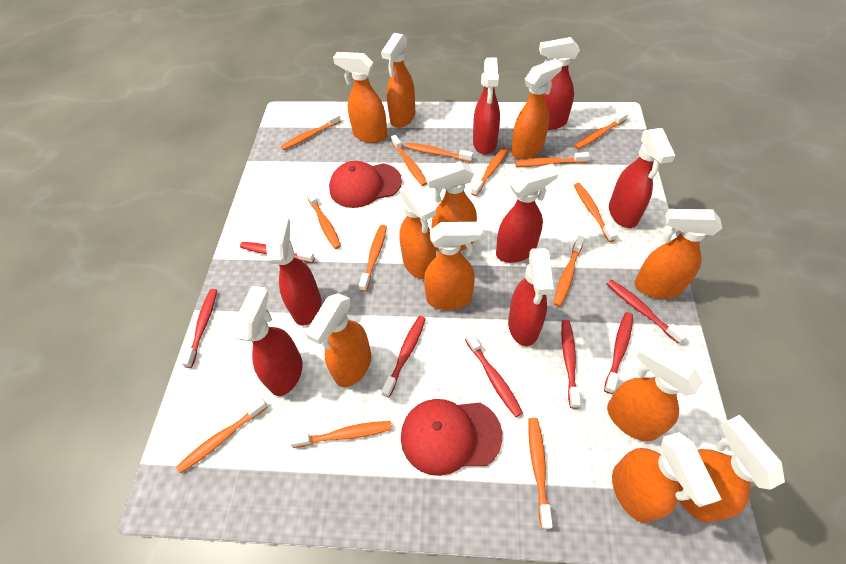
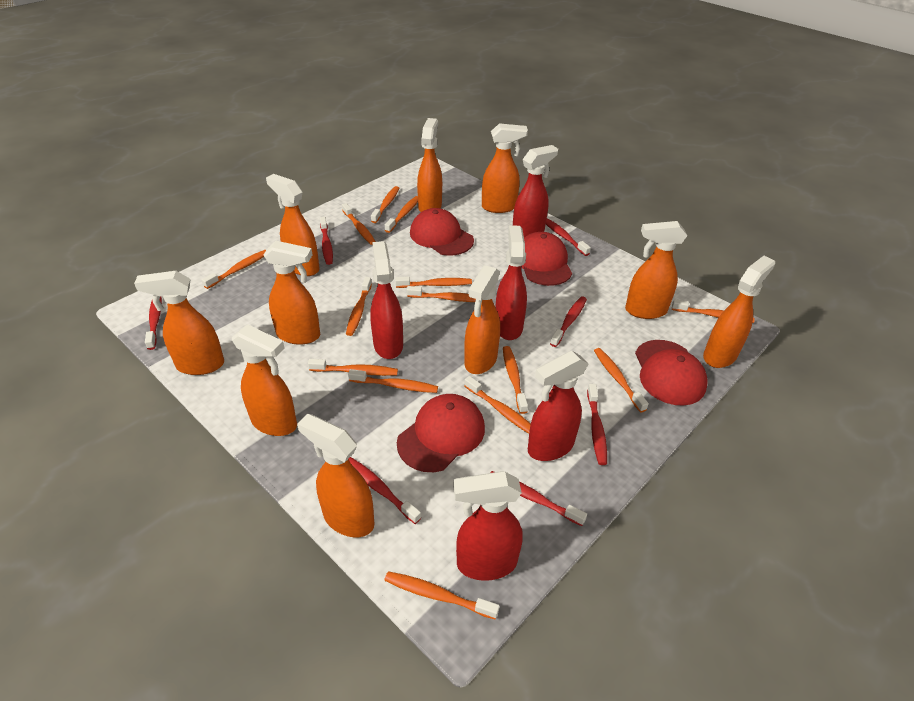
orange spray bottle: 11 -> 10
orange toothbrush: 13 -> 14
red cap: 2 -> 4
red spray bottle: 7 -> 5

